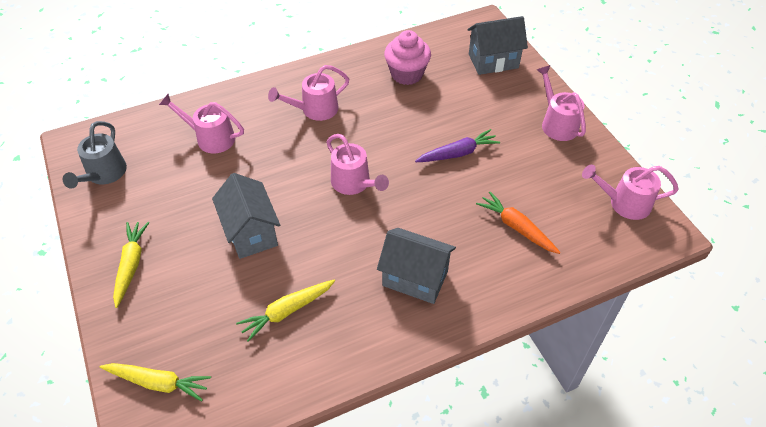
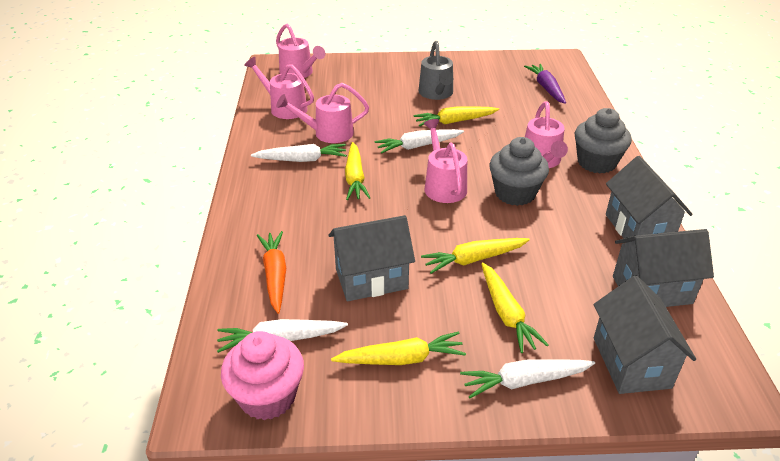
grey cupcake: 0 -> 2
grey house: 3 -> 4
white carrot: 0 -> 4
yellow carrot: 3 -> 5

